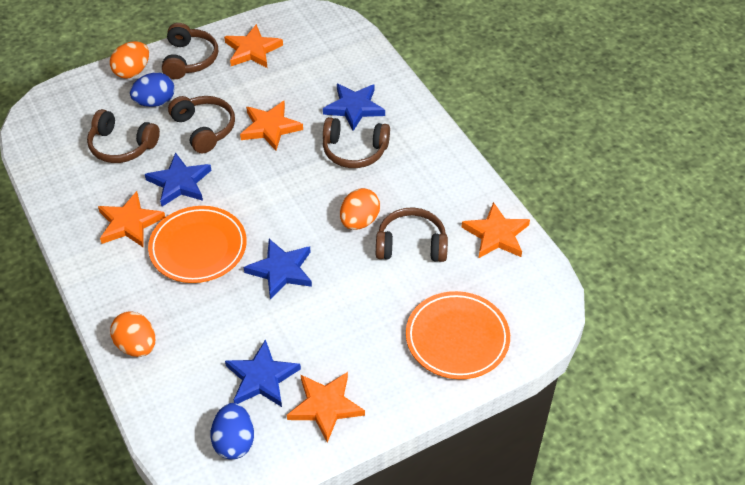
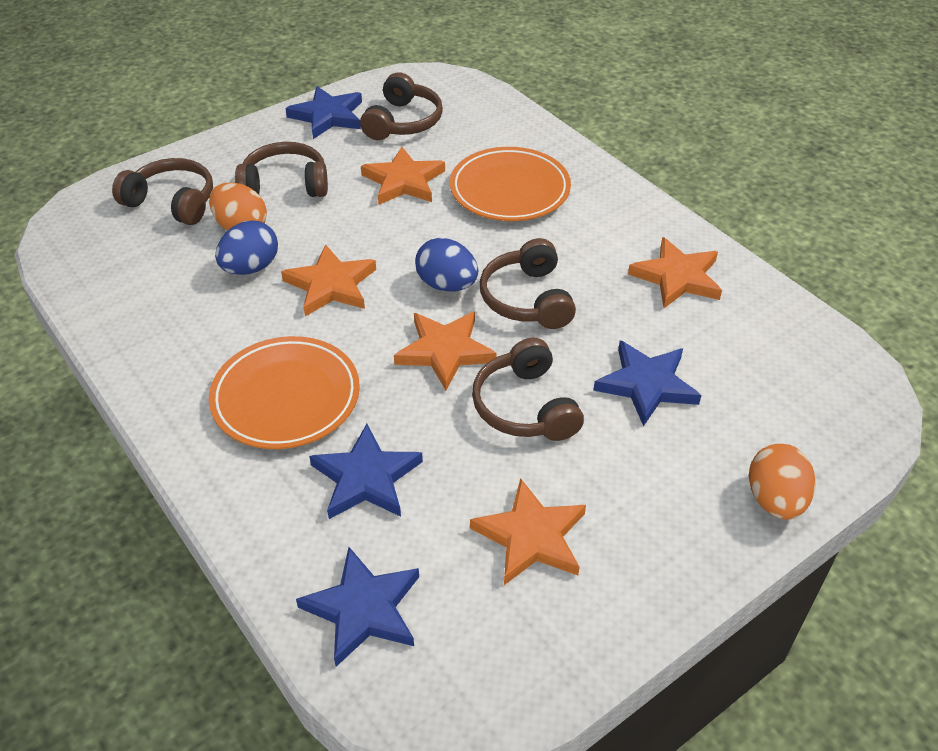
orange egg: 3 -> 2

